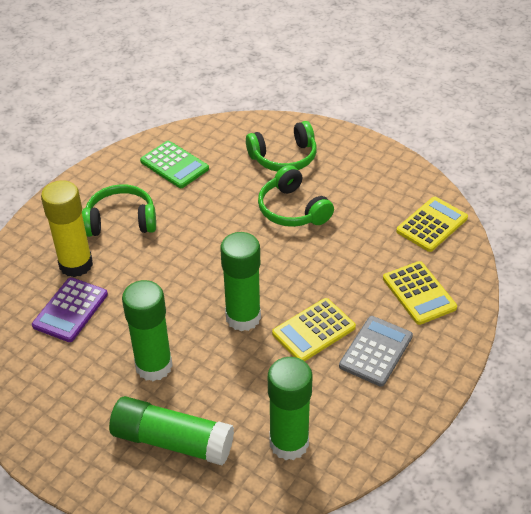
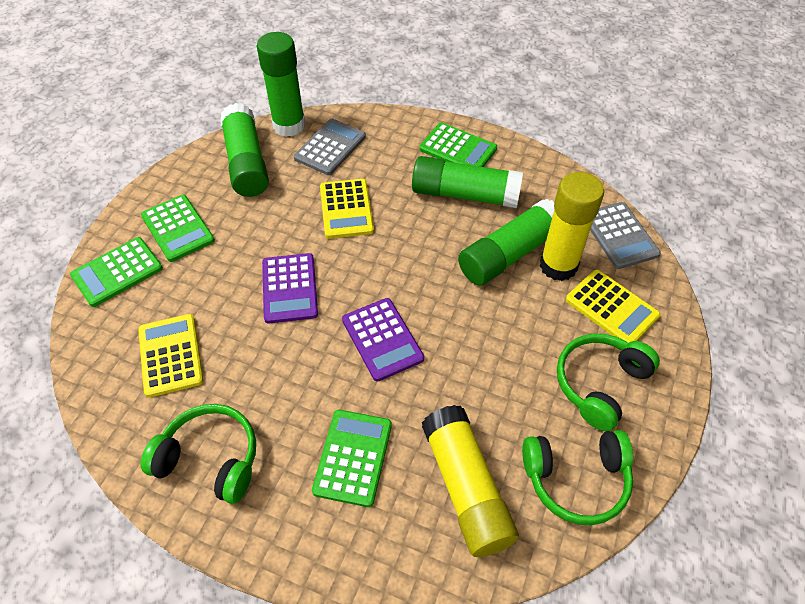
green calculator: 1 -> 4
grey calculator: 1 -> 2
purple calculator: 1 -> 2
yellow glue stick: 1 -> 2

